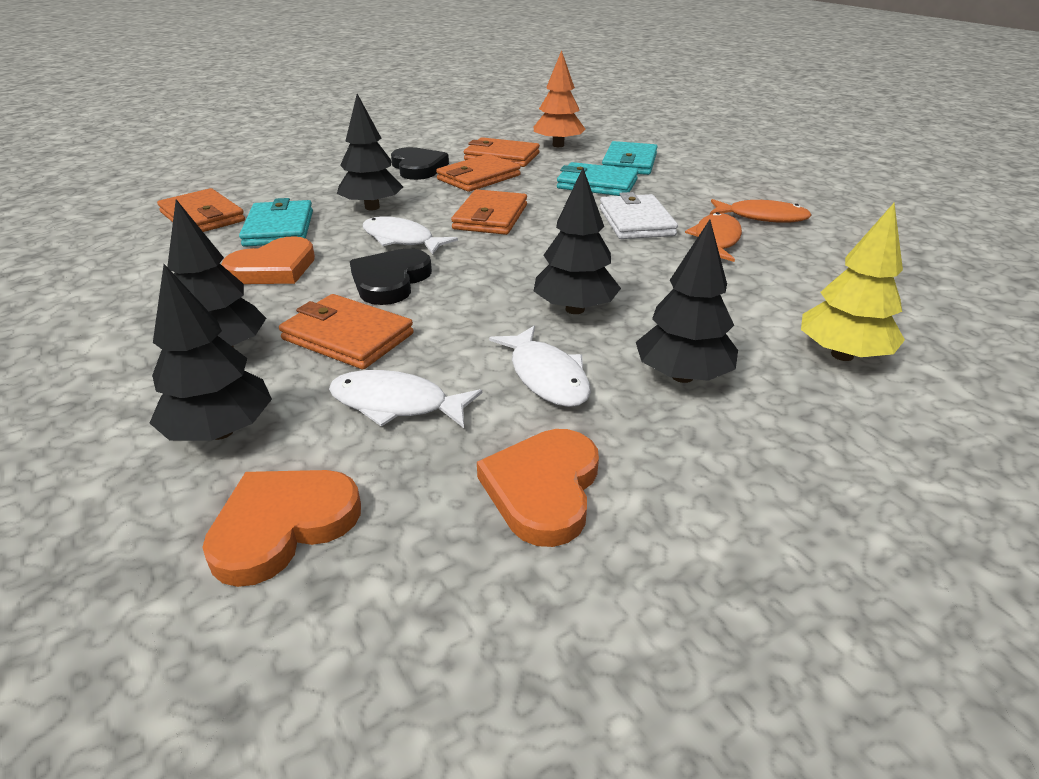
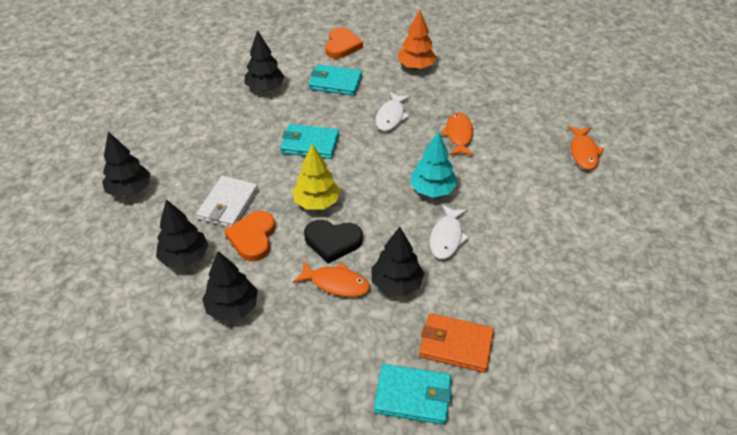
black heart: 2 -> 1
orange fish: 2 -> 3
orange heart: 3 -> 2
orange wallet: 5 -> 1
turquoise tree: 0 -> 1
white fish: 3 -> 2

